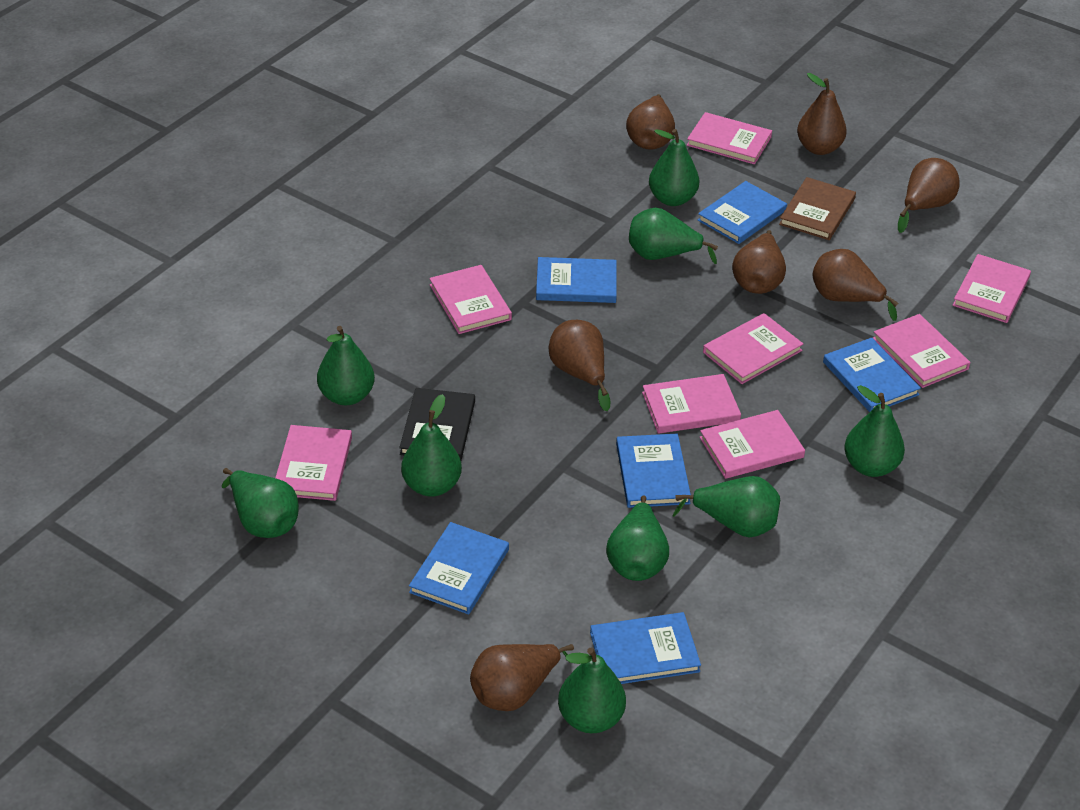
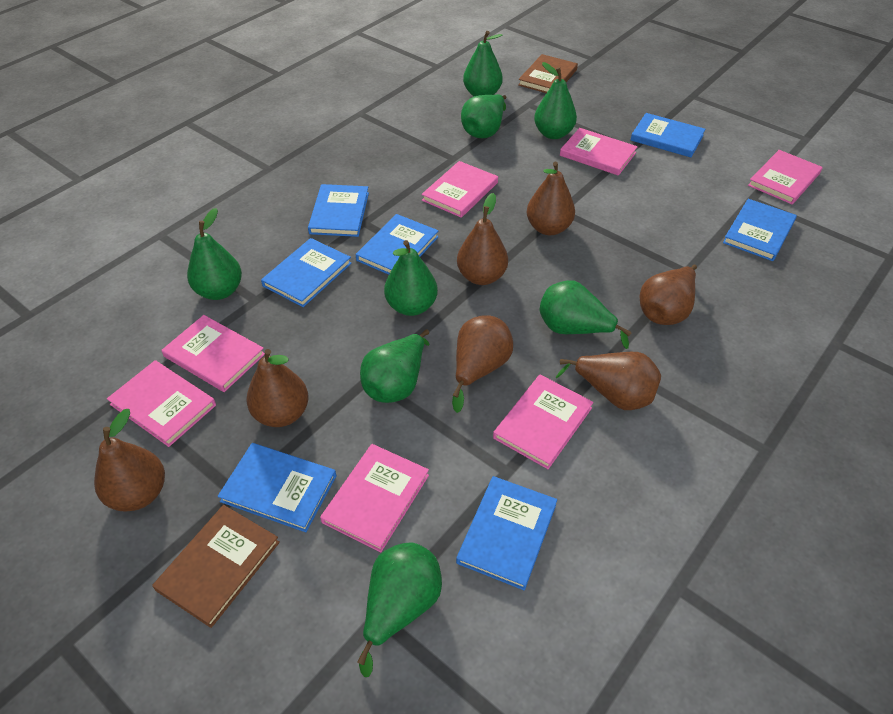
black book: 1 -> 0
blue book: 6 -> 7
brown book: 1 -> 2
green pear: 9 -> 8
pink book: 8 -> 7

